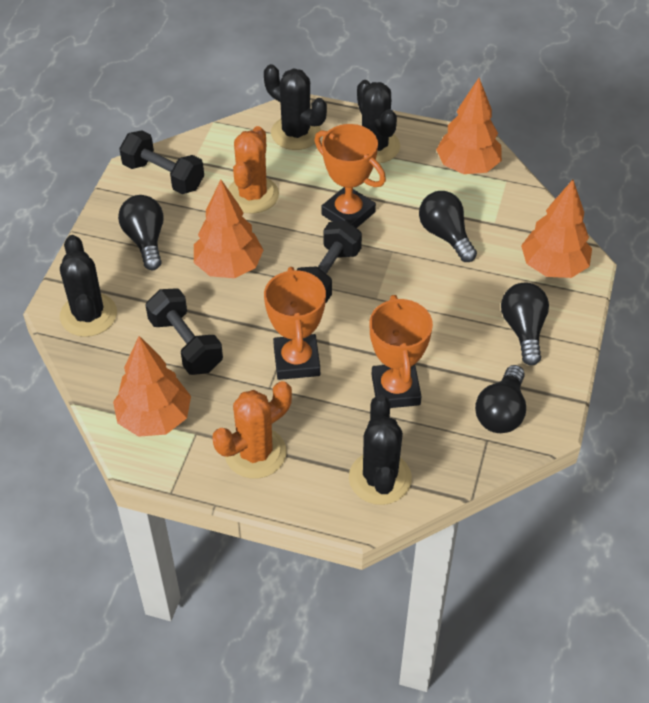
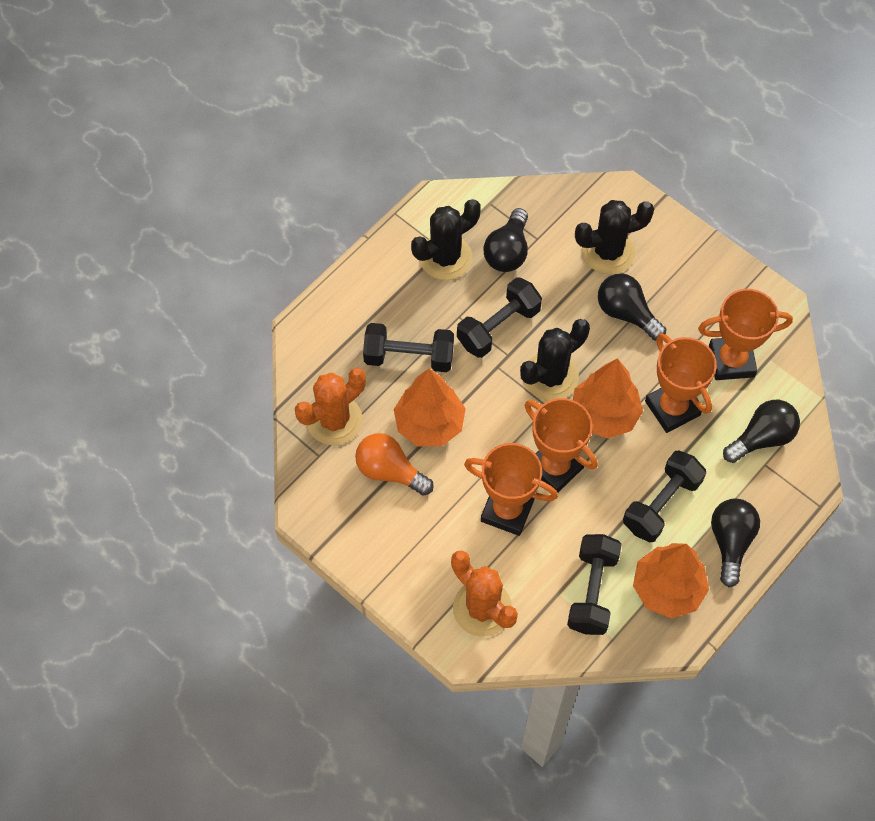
black cactus: 4 -> 3
black dumbbell: 3 -> 4
orange light bulb: 0 -> 1
orange tree: 4 -> 3
orange trophy: 3 -> 4

